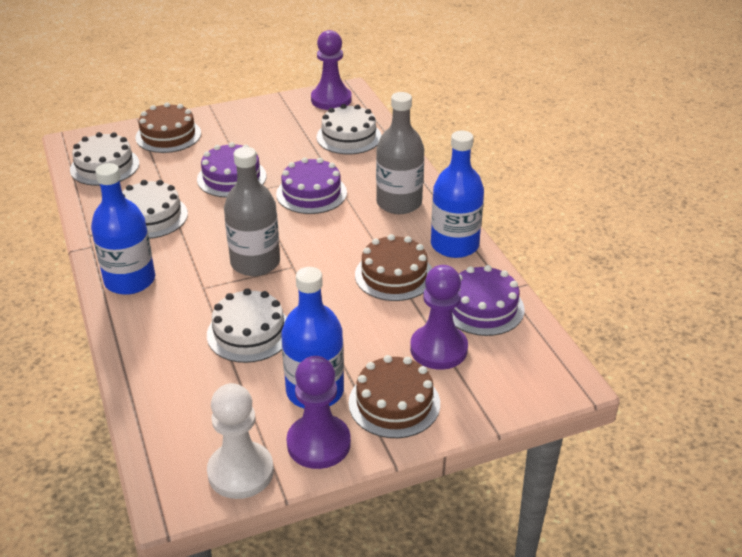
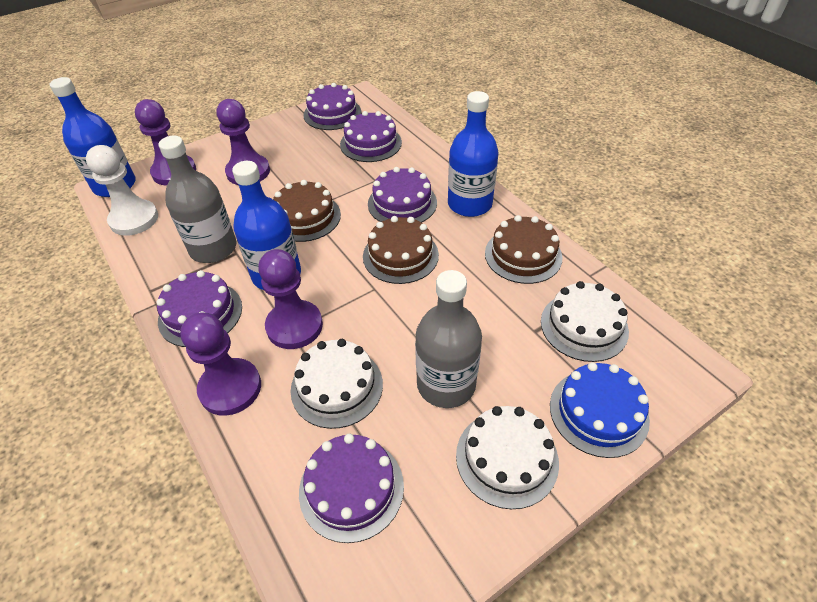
blue cake: 0 -> 1
purple cake: 3 -> 5
purple pawn: 3 -> 4
white cake: 4 -> 3

